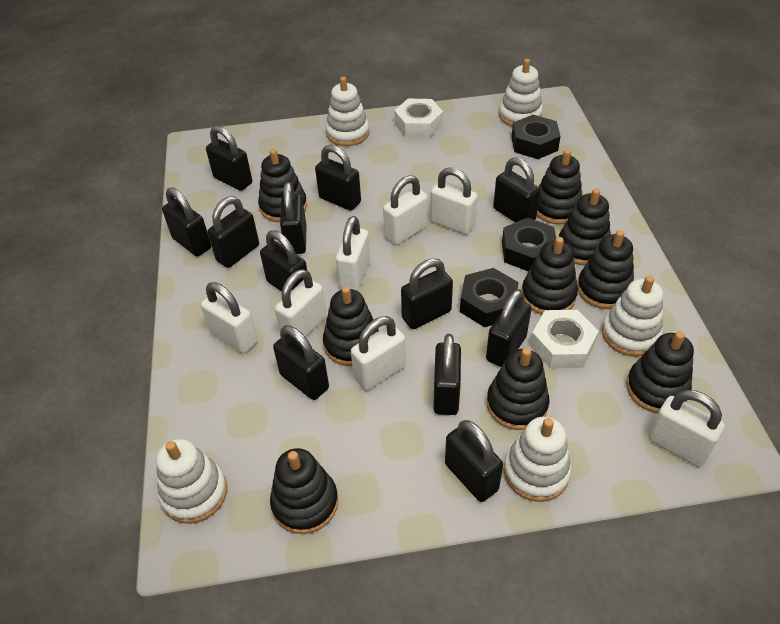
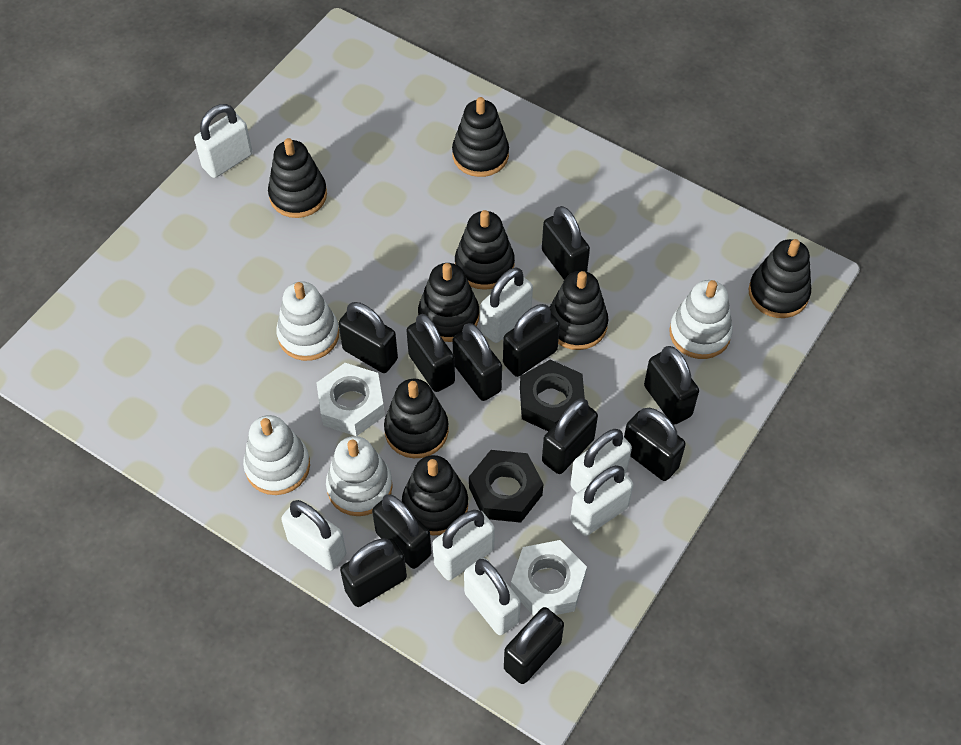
black nut: 3 -> 2
black padlock: 12 -> 11
black stacking toy: 9 -> 8
white stacking toy: 5 -> 4

